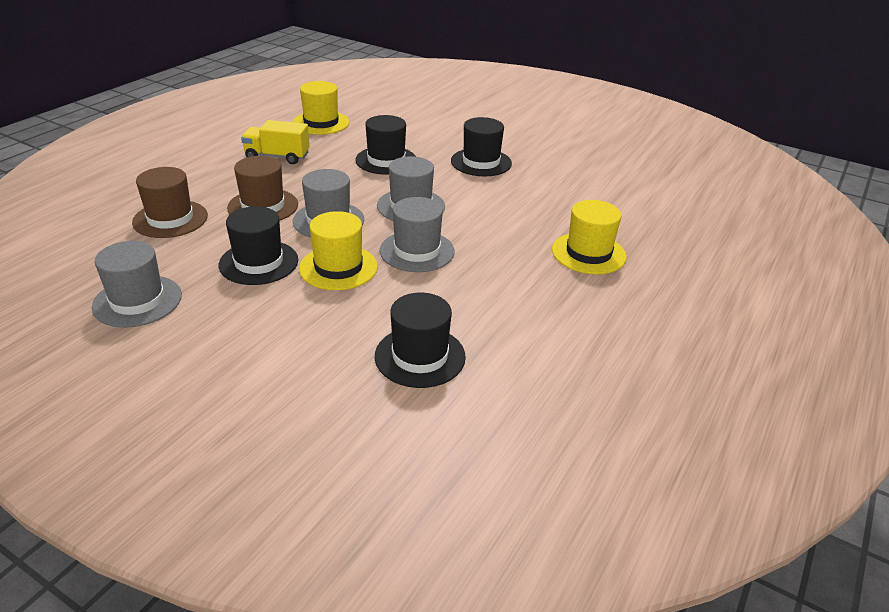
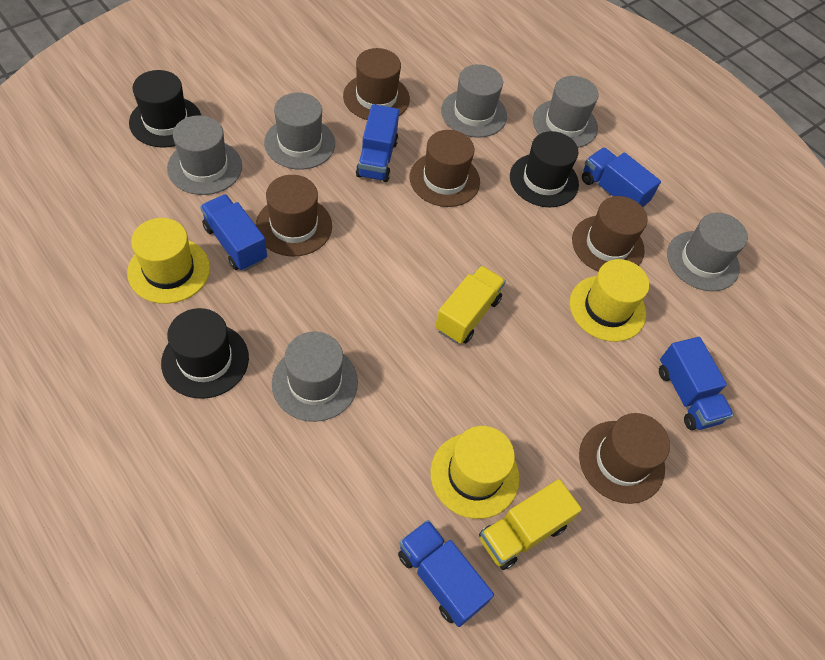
black hat: 4 -> 3
blue truck: 0 -> 5
brown hat: 2 -> 5
grey hat: 4 -> 6
yellow truck: 1 -> 2

